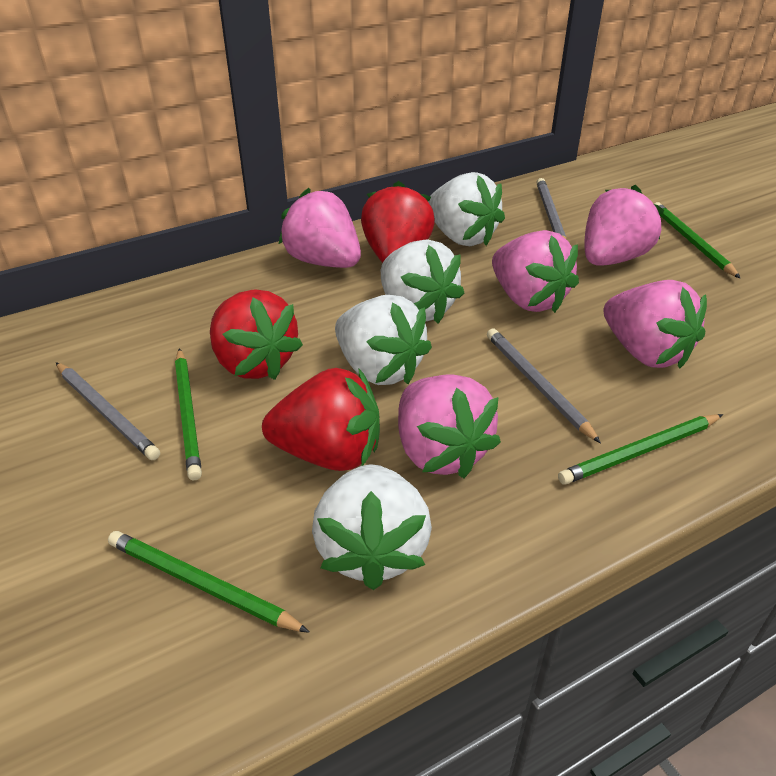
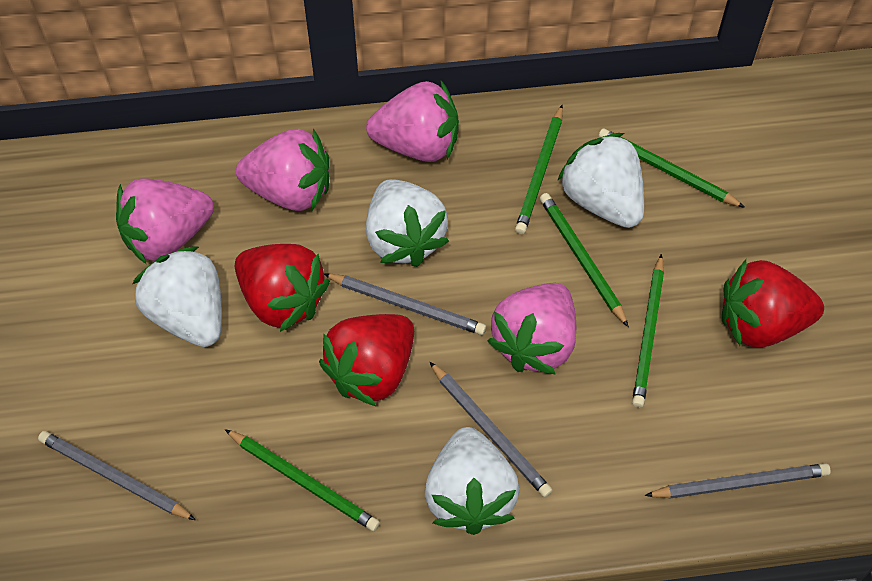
green pencil: 4 -> 5
grey pencil: 3 -> 4
pink strawberry: 5 -> 4

